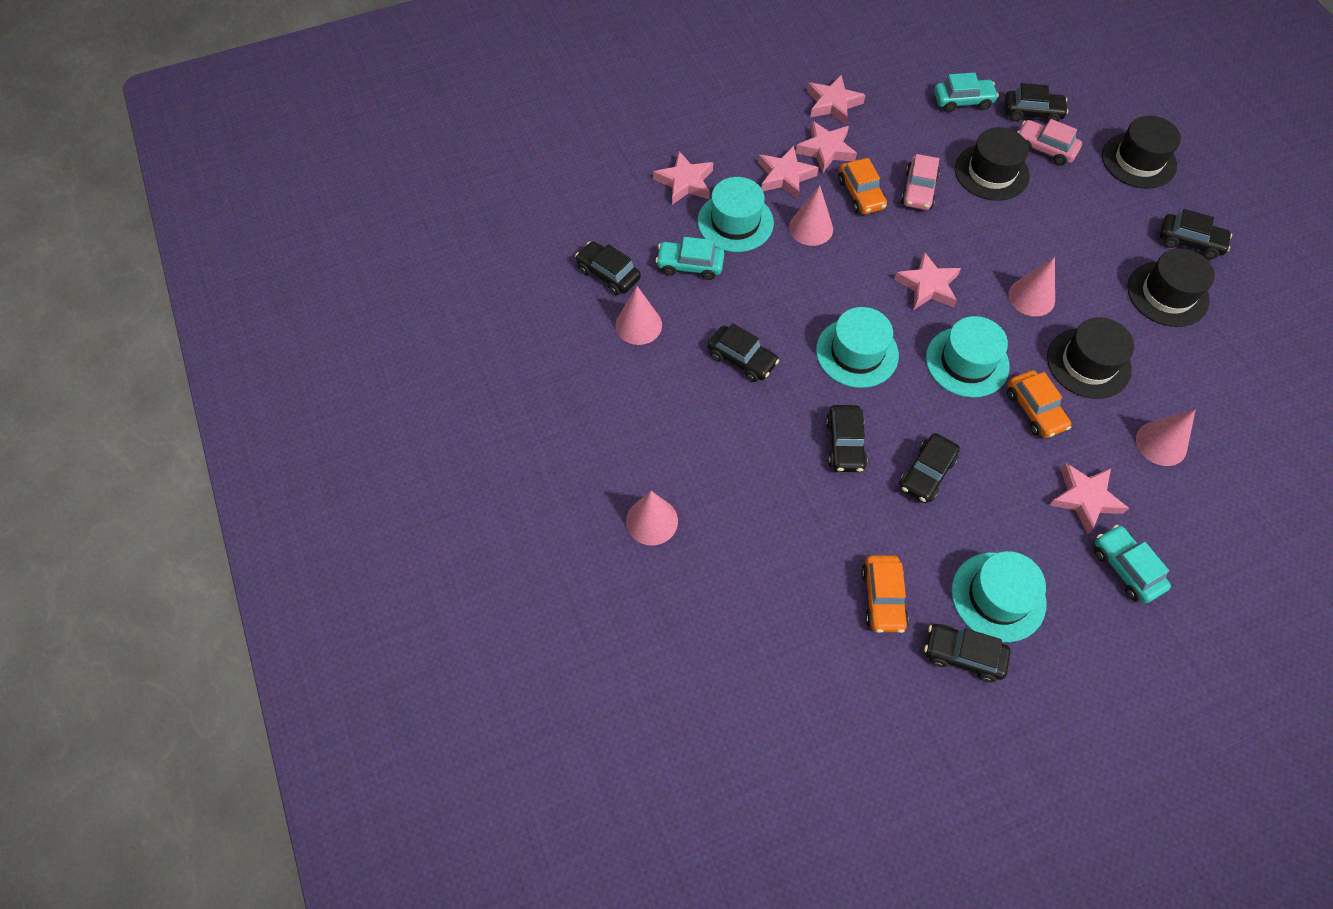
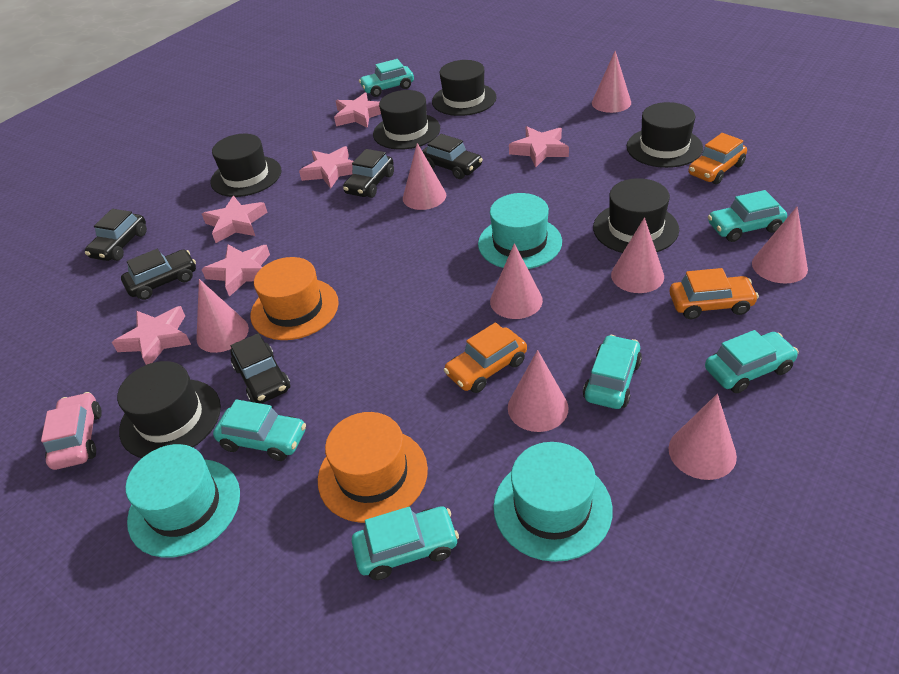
black car: 7 -> 5
black hat: 4 -> 6
orange hat: 0 -> 2
pink car: 2 -> 1
pink cone: 5 -> 8
turquoise car: 3 -> 6
turquoise hat: 4 -> 3

